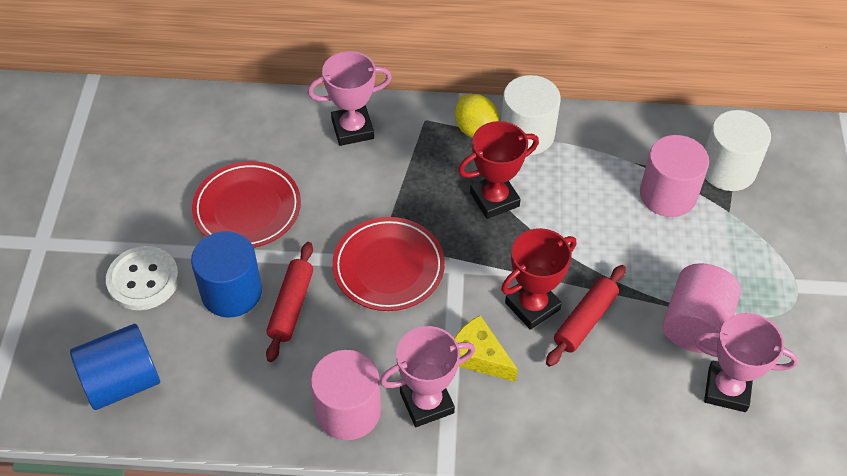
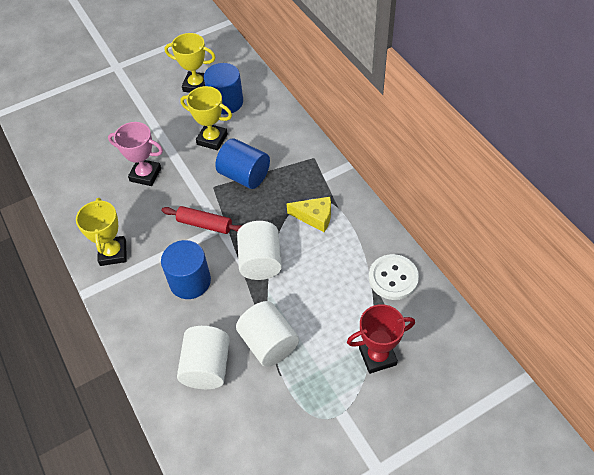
blue cylinder: 2 -> 3
pink cylinder: 3 -> 0
pink trophy: 3 -> 1
red plate: 2 -> 0
red rolling pin: 2 -> 1
red trophy: 2 -> 1
white cylinder: 2 -> 3
yellow lemon: 1 -> 0
yellow trophy: 0 -> 3

